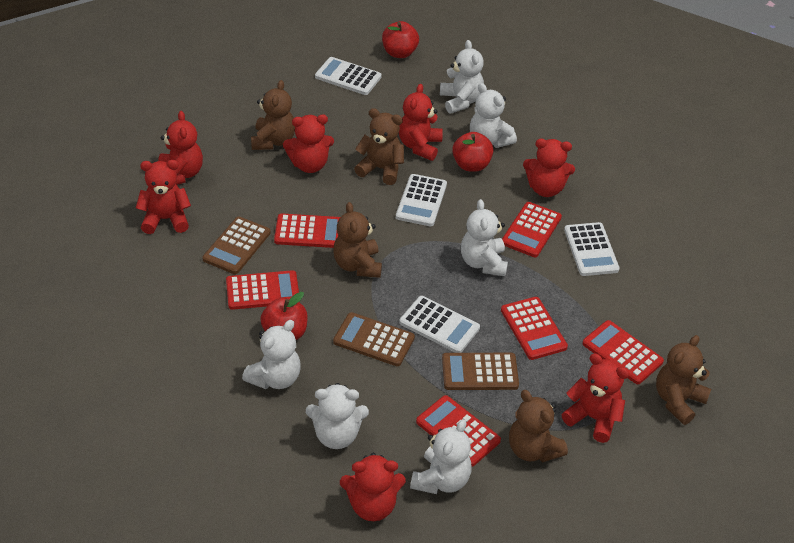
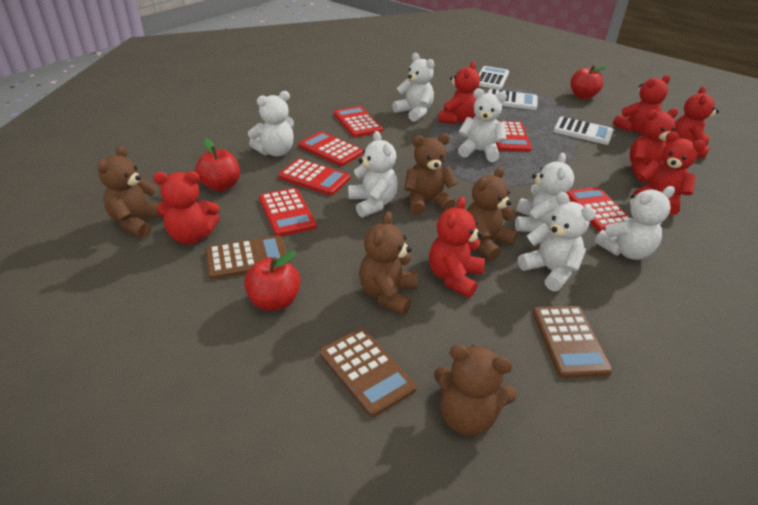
white calculator: 4 -> 3
white teddy bear: 6 -> 7

